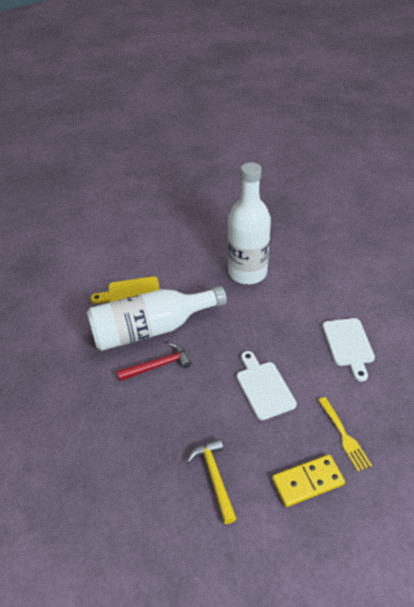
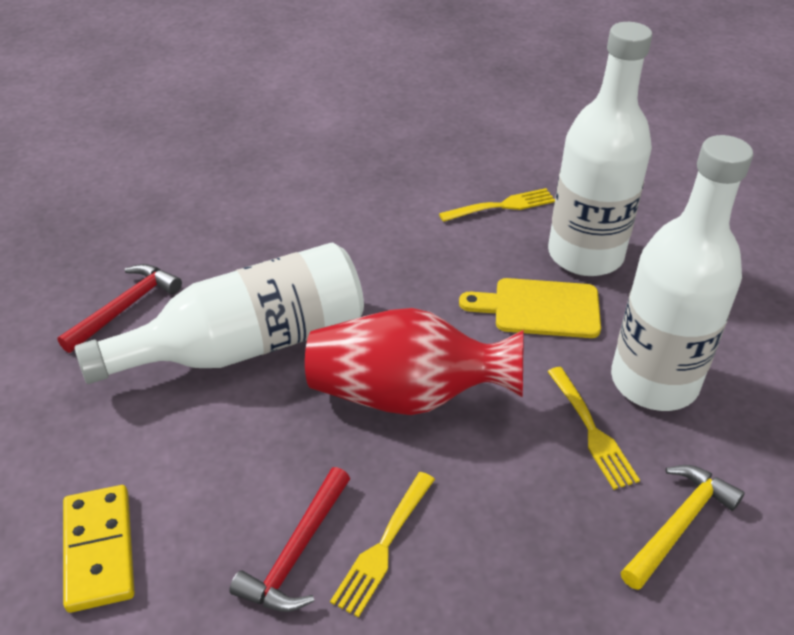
red hammer: 1 -> 2
red vase: 0 -> 1
white bottle: 2 -> 3
white cutting board: 2 -> 0
yellow fork: 1 -> 3

